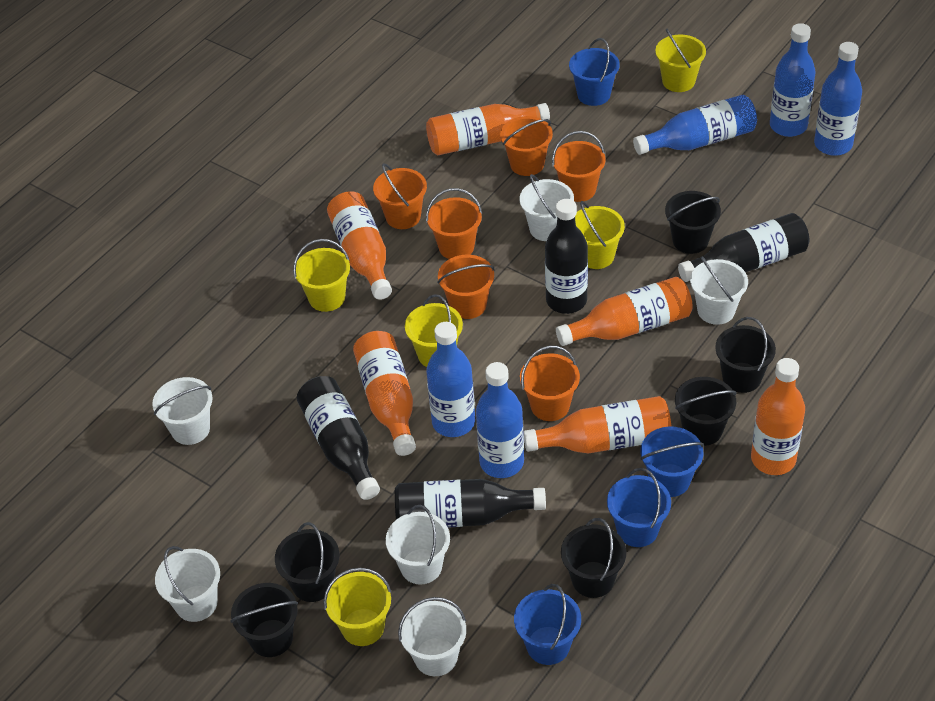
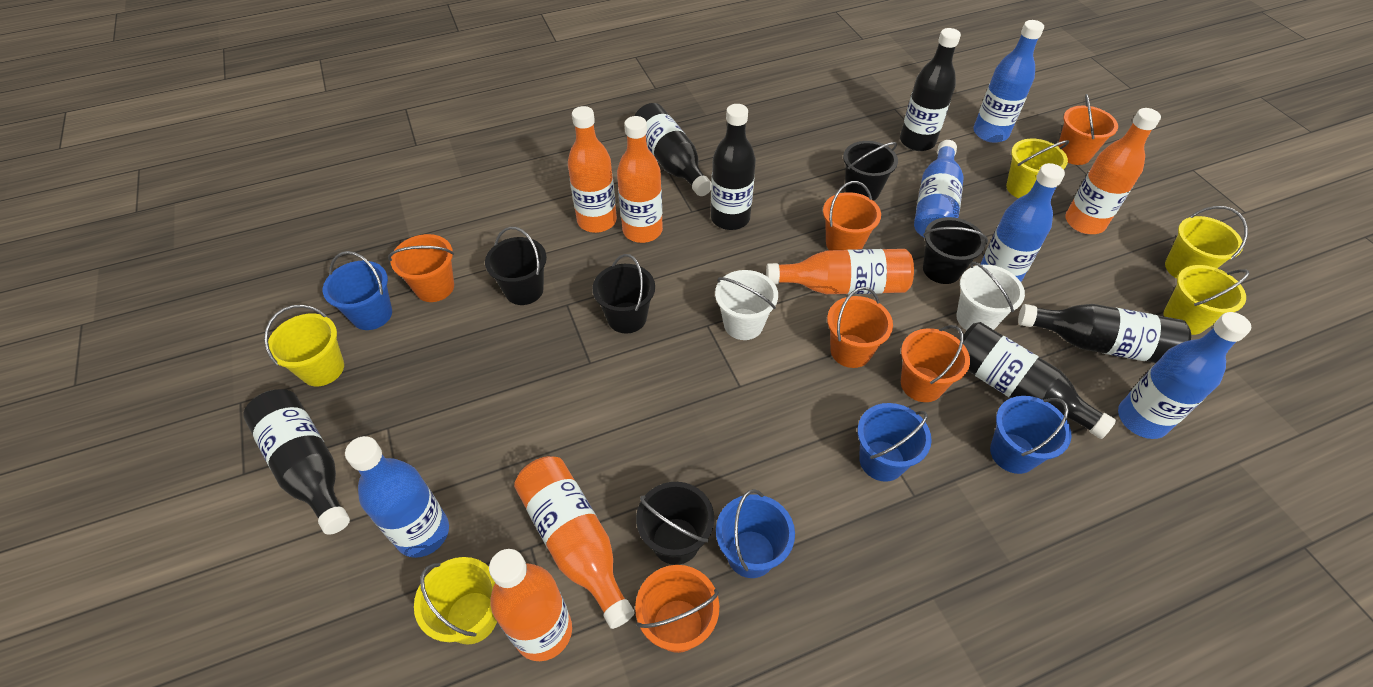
black bottle: 4 -> 6
black bucket: 6 -> 5
white bucket: 6 -> 2

